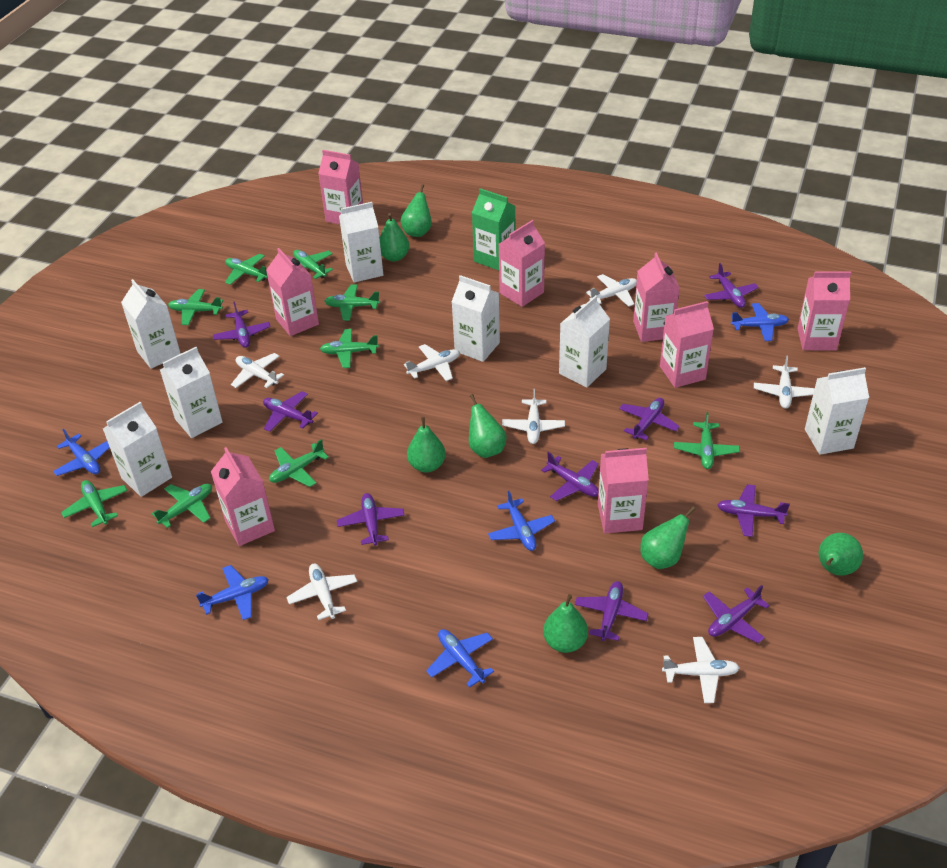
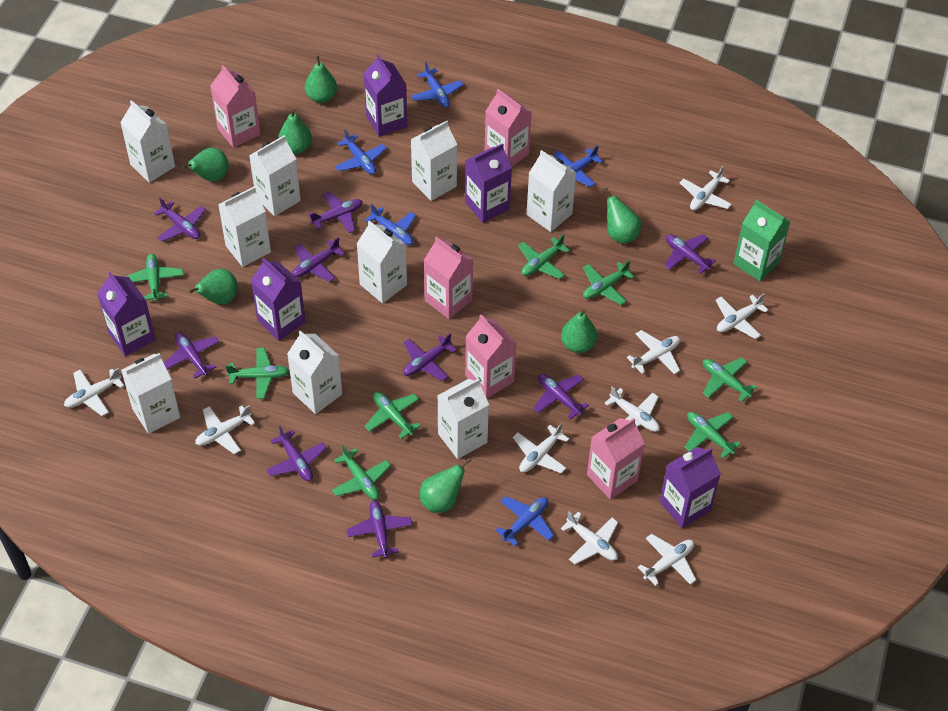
green plane: 9 -> 8
pink carton: 8 -> 5
purple carton: 0 -> 5
white carton: 7 -> 9
white plane: 7 -> 9

